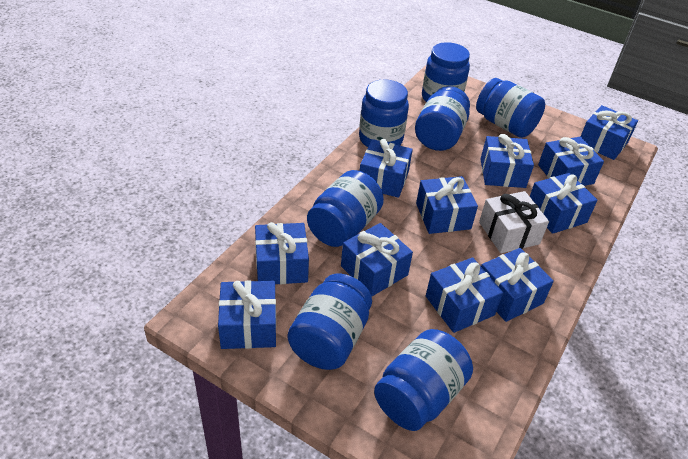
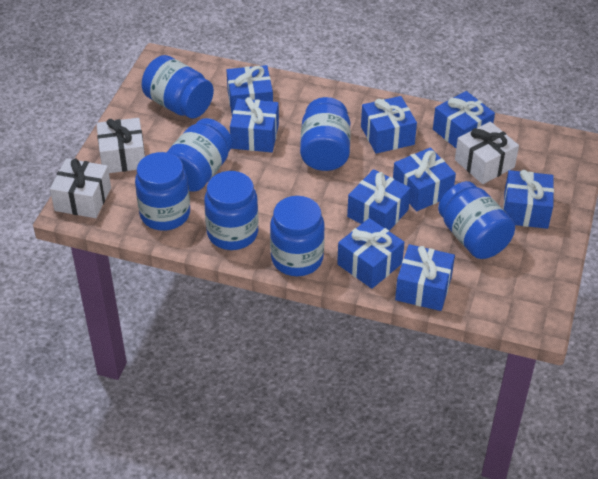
blue gift: 11 -> 9
white gift: 1 -> 3

